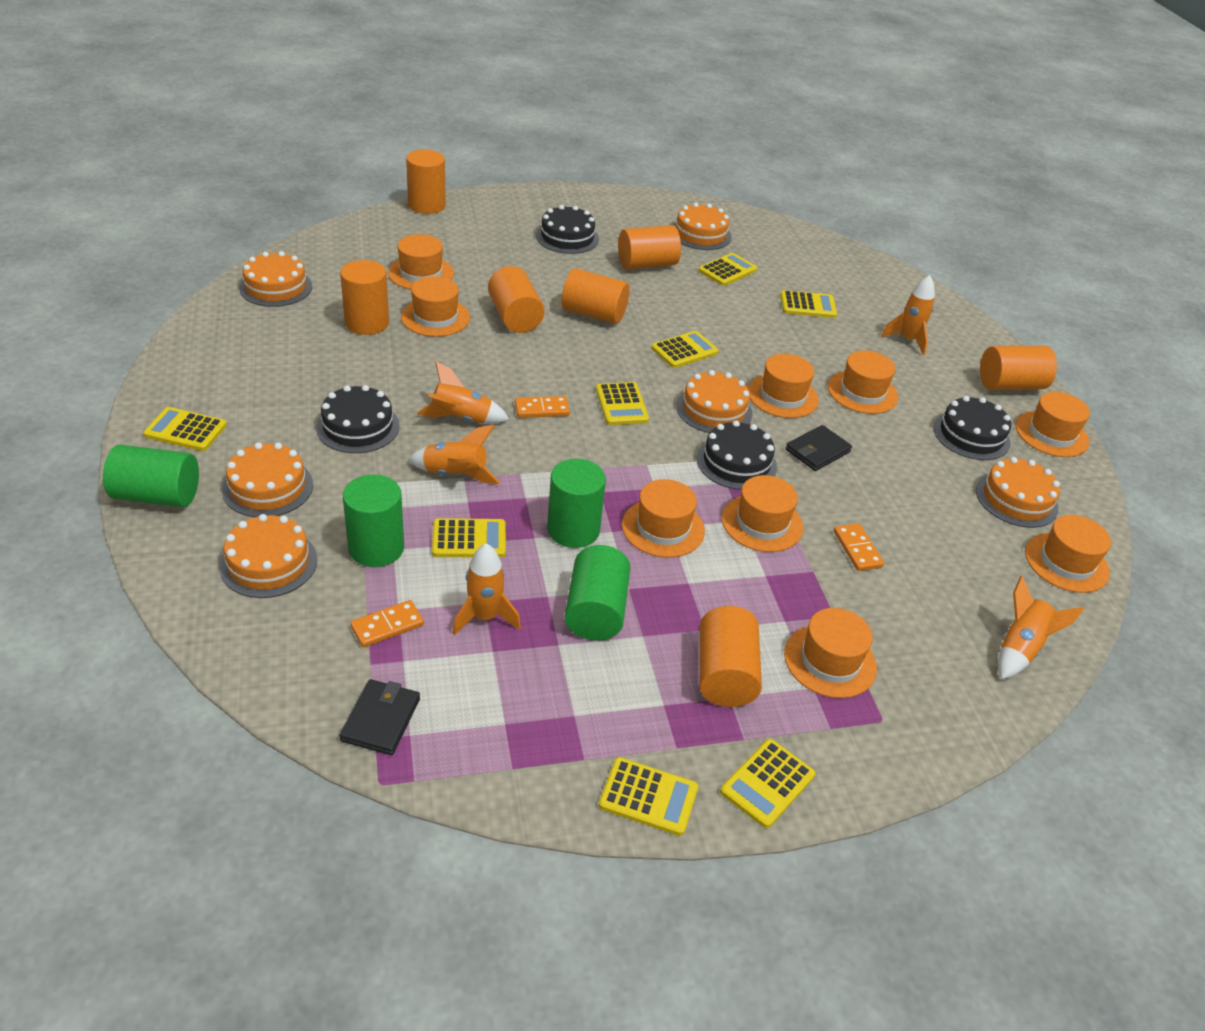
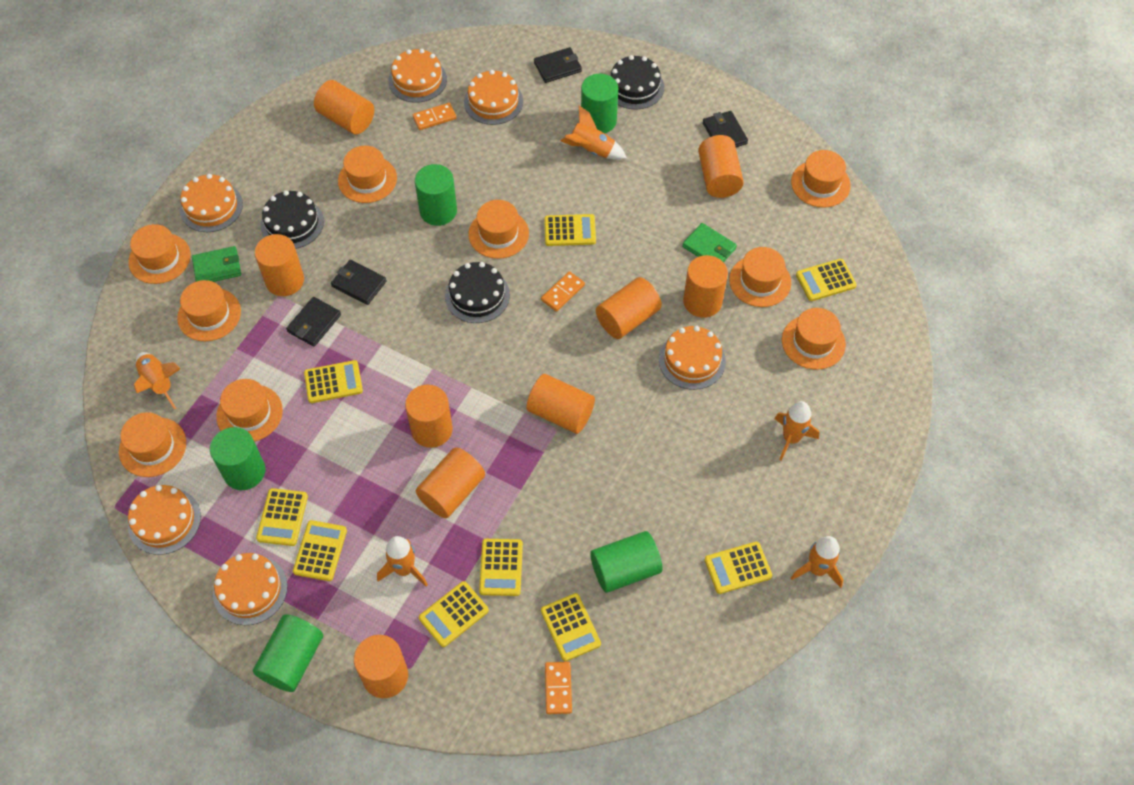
black cake: 4 -> 3
black wallet: 2 -> 4
green cylinder: 4 -> 5
green wallet: 0 -> 2
orange cylinder: 7 -> 9
yellow calculator: 8 -> 9

